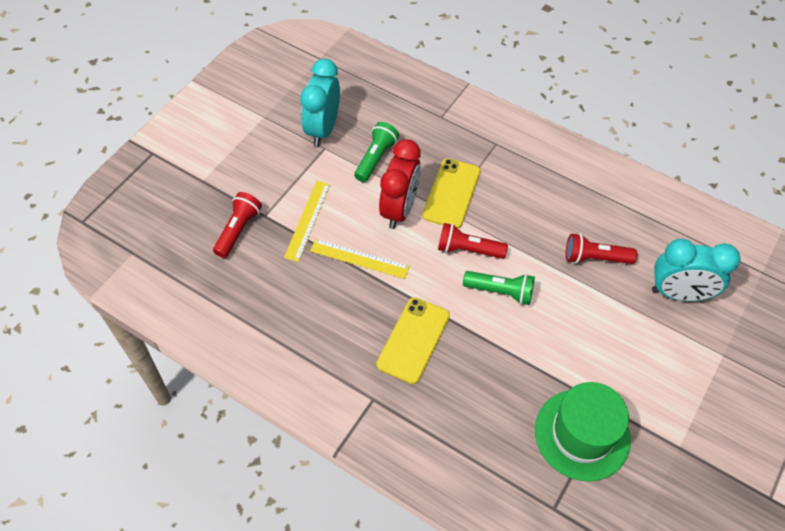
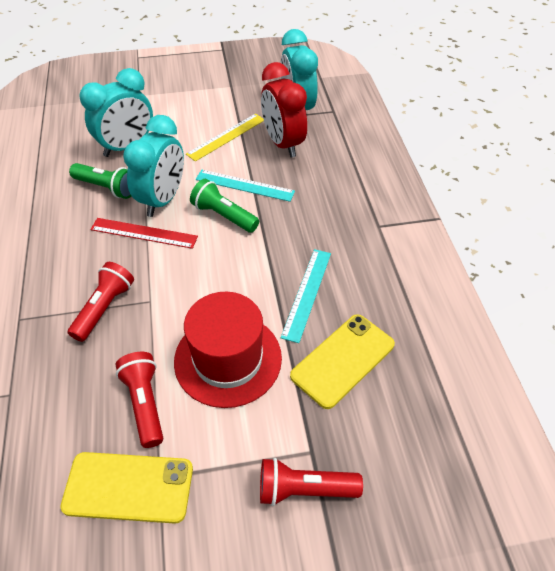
green hat: 1 -> 0
red hat: 0 -> 1
red ruler: 0 -> 1
turquoise clock: 2 -> 3
turquoise ruler: 0 -> 2
yellow ruler: 2 -> 1

